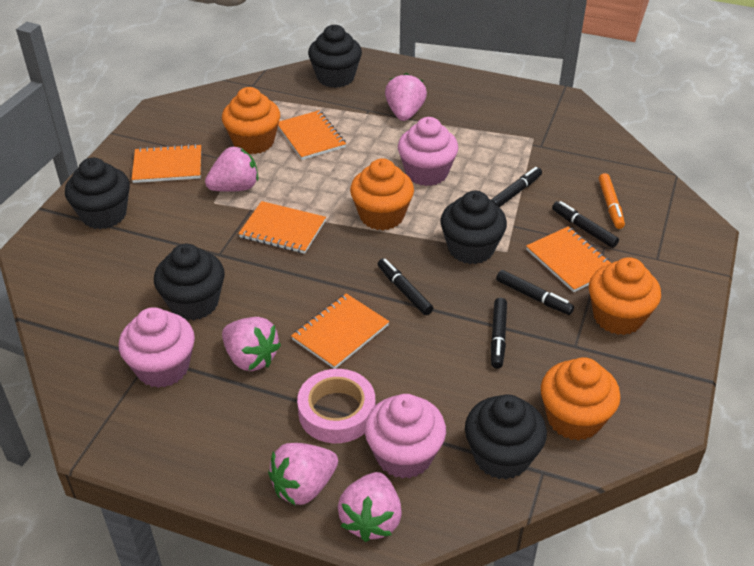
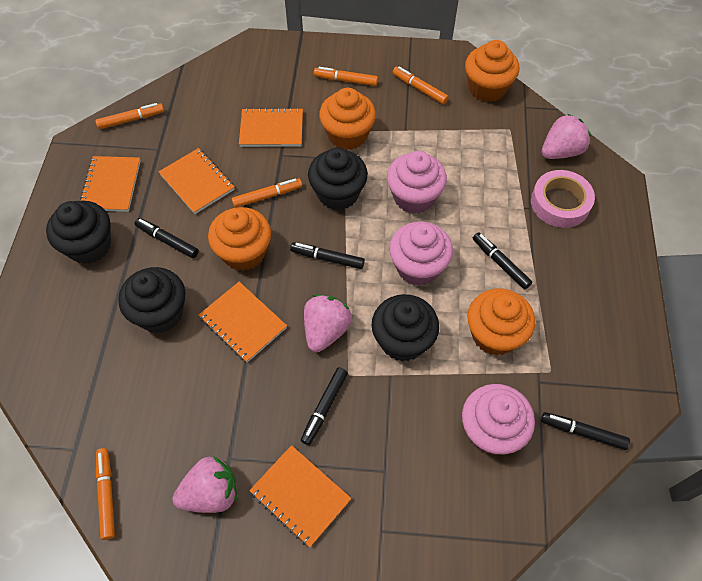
black cupcake: 5 -> 4
orange marker: 1 -> 5
pink strawberry: 5 -> 3

